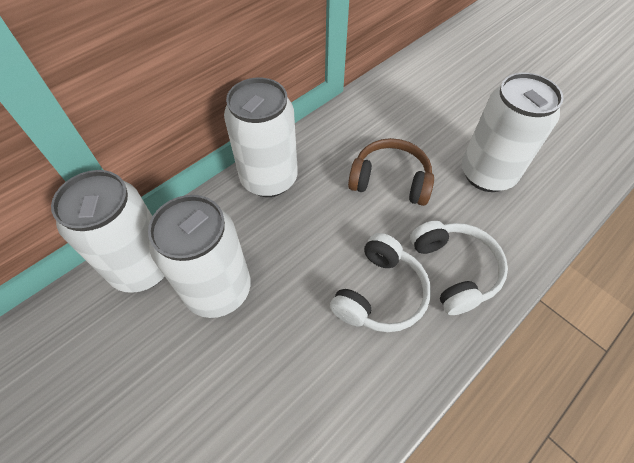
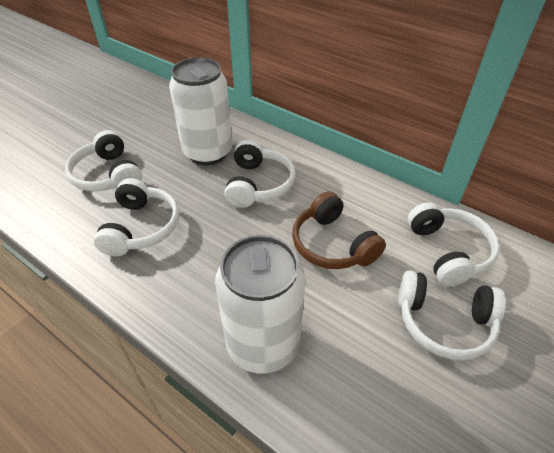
white can: 4 -> 2
white headphones: 2 -> 5

